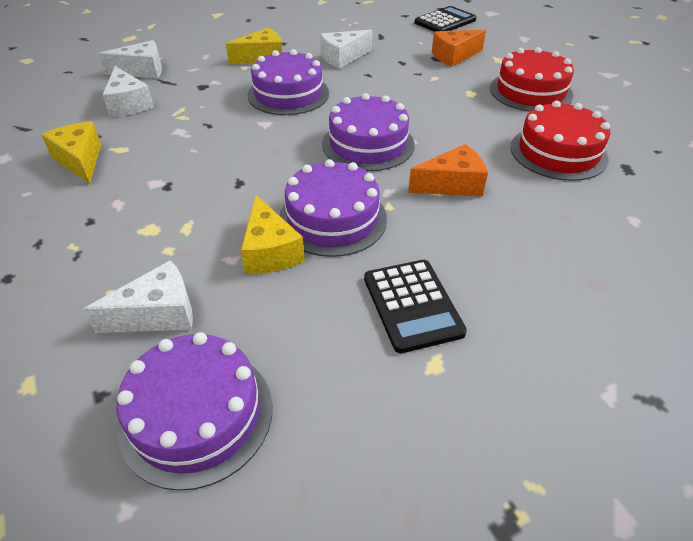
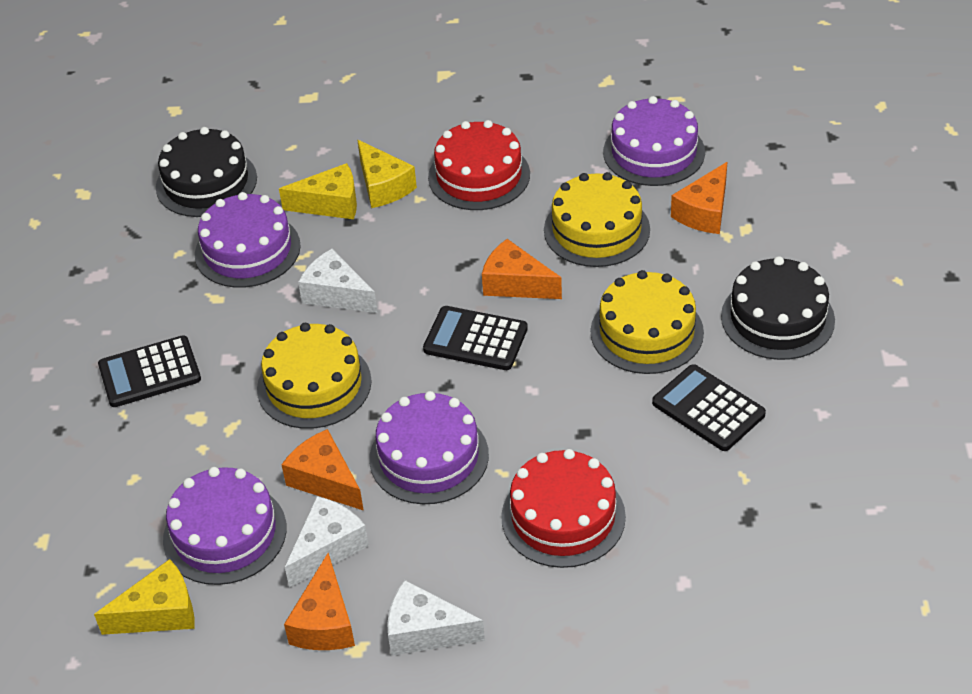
black cake: 0 -> 2
black calculator: 2 -> 3
orange cheese: 2 -> 4
white cheese: 4 -> 3
yellow cake: 0 -> 3

